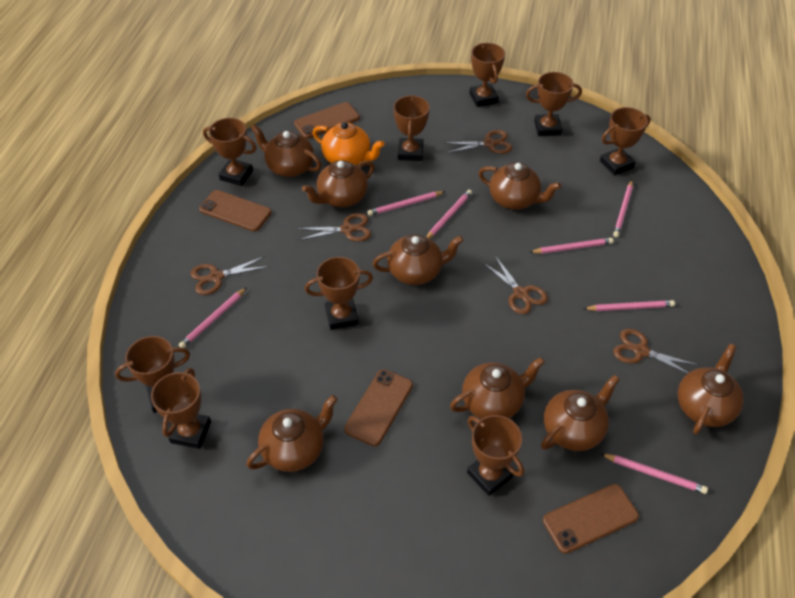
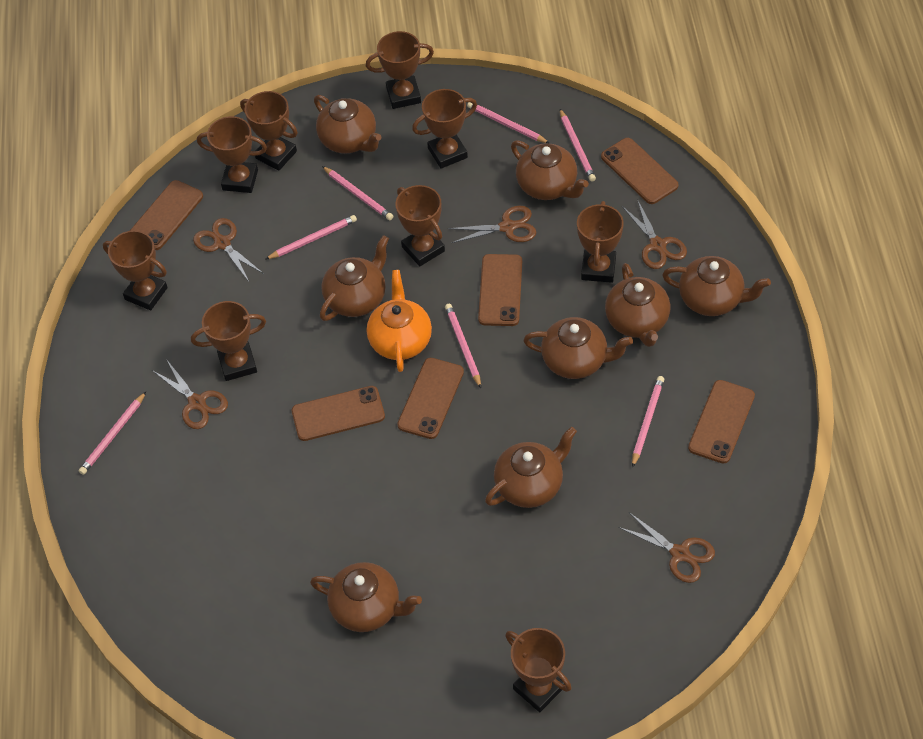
brown phone: 4 -> 6

